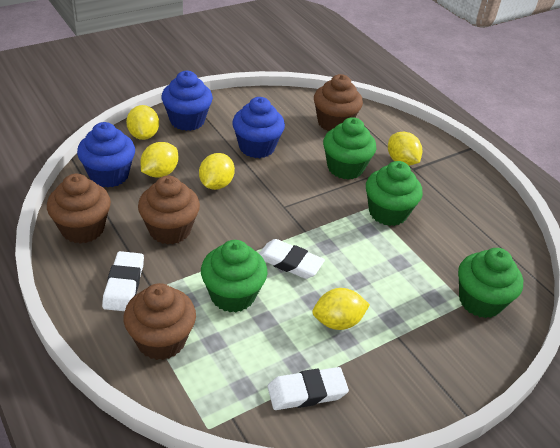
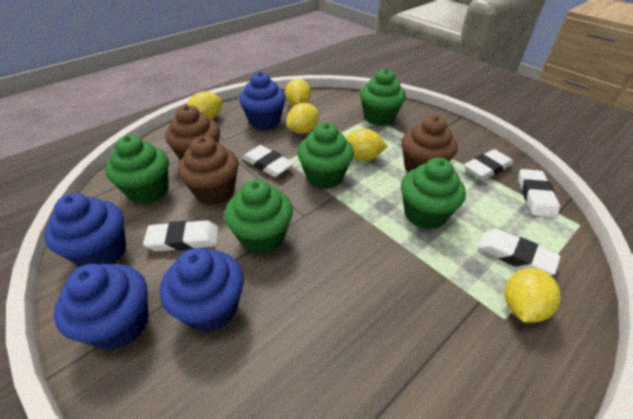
blue cupcake: 3 -> 4
brown cupcake: 4 -> 3
green cupcake: 4 -> 5
white eraser: 3 -> 5

